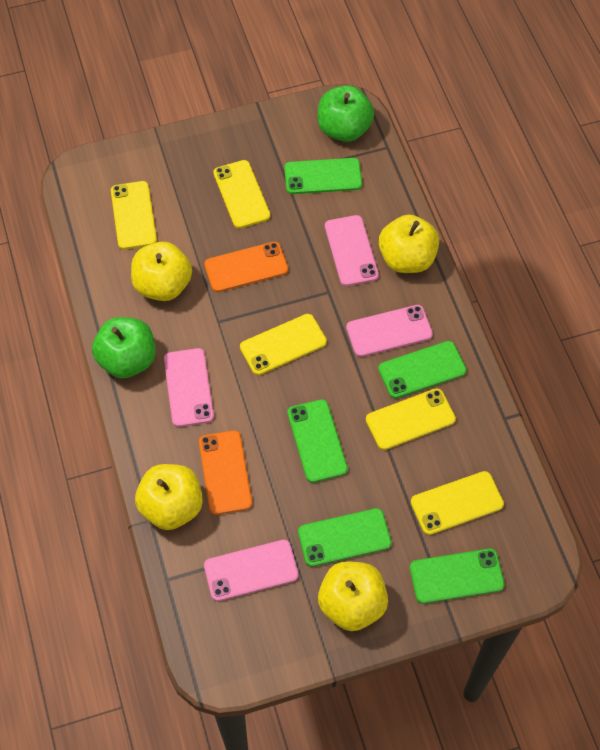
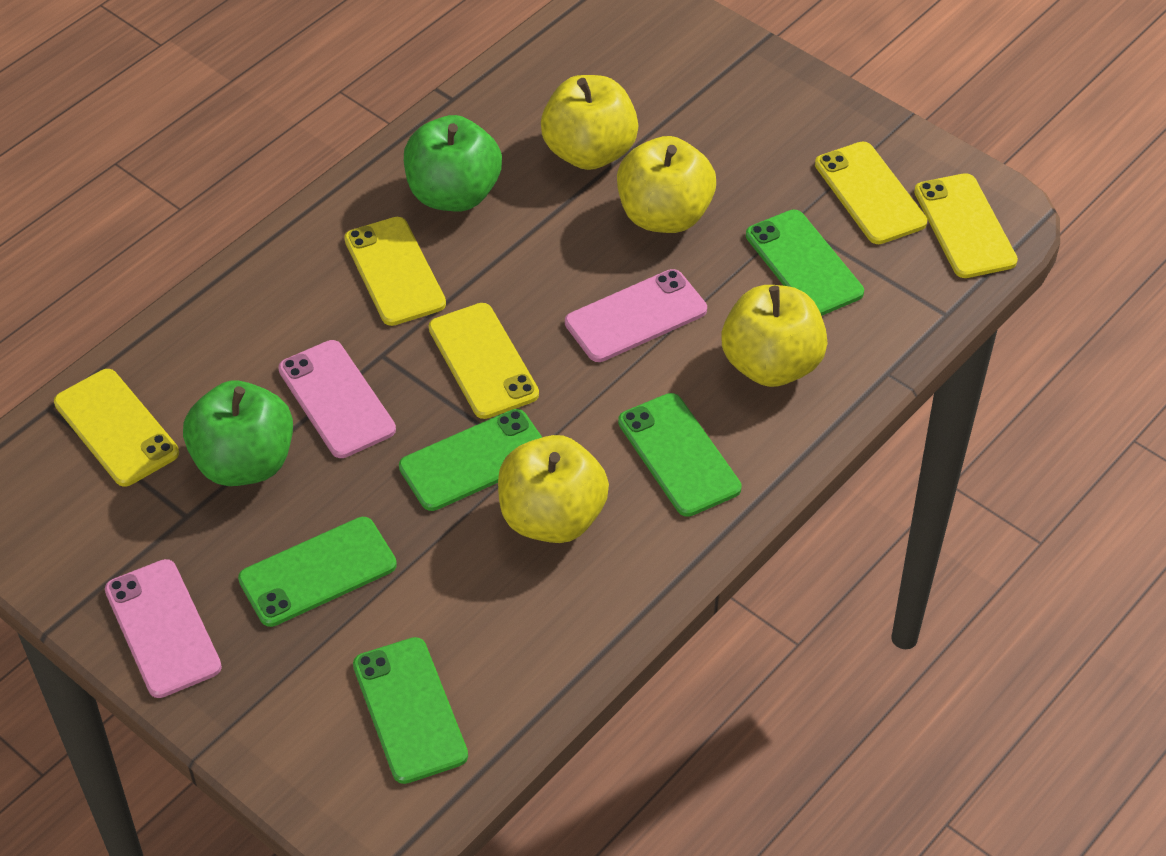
orange phone: 2 -> 0
pink phone: 4 -> 3

